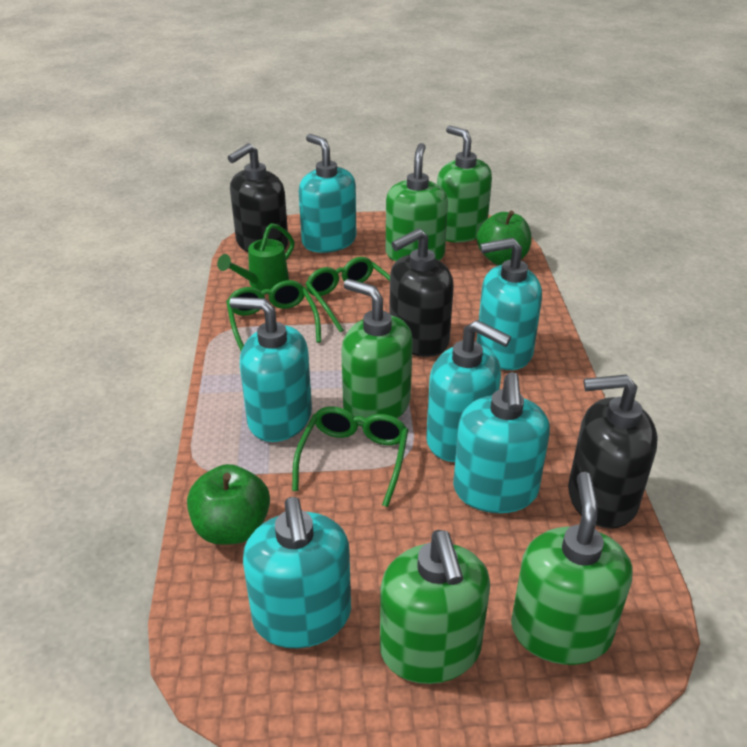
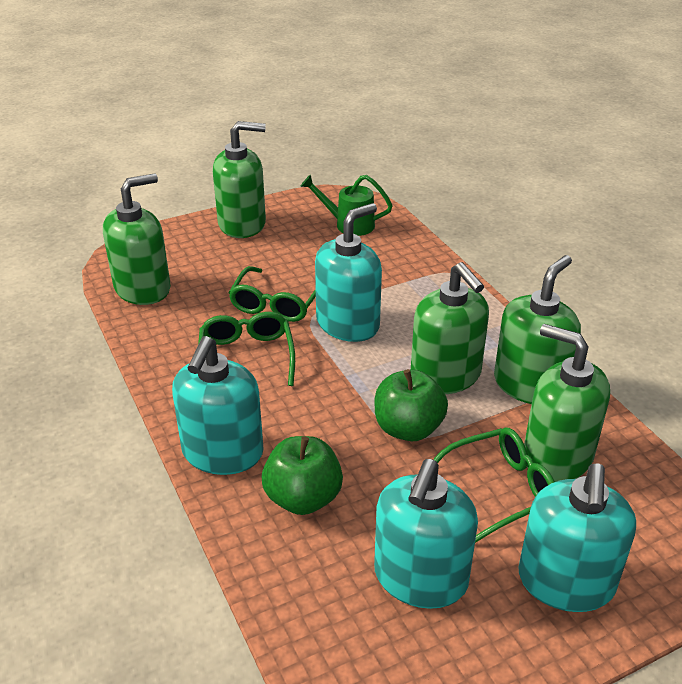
black soap dispenser: 3 -> 0
turquoise soap dispenser: 6 -> 4

